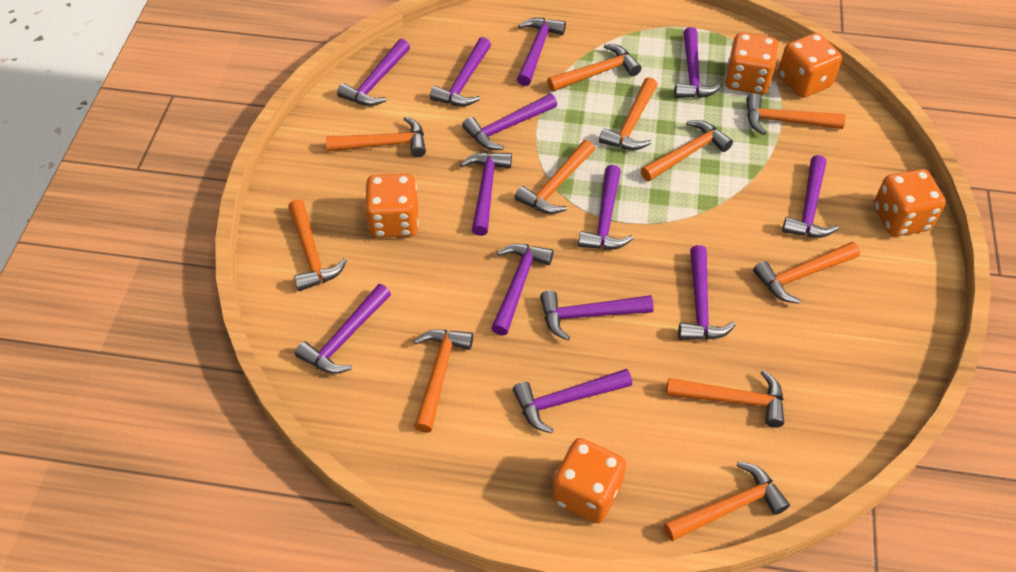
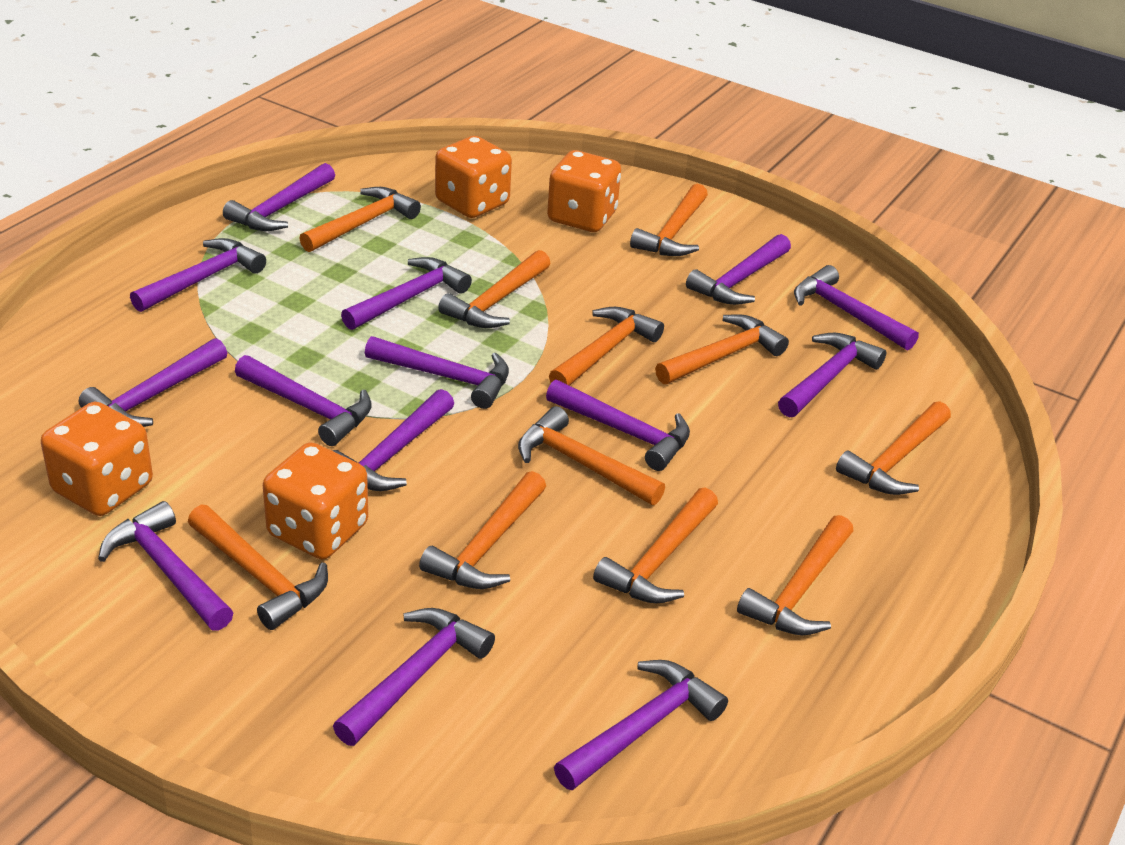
orange dice: 5 -> 4
purple hammer: 13 -> 14

